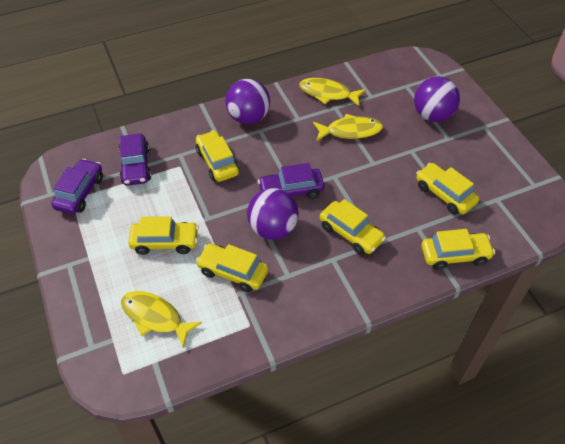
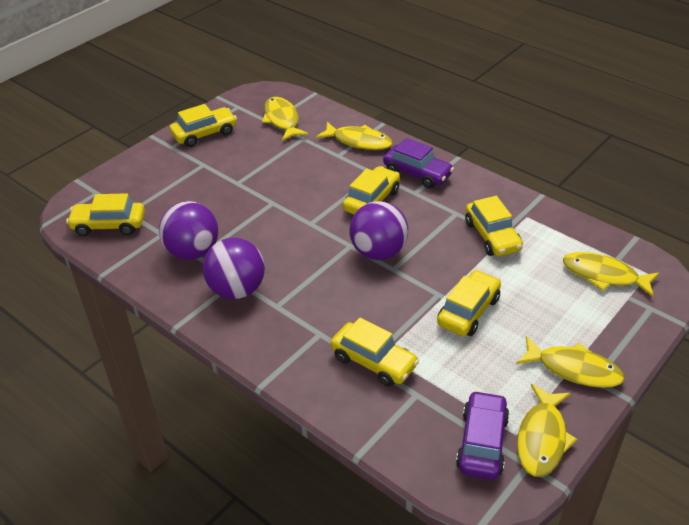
purple car: 3 -> 2
yellow fish: 3 -> 5

